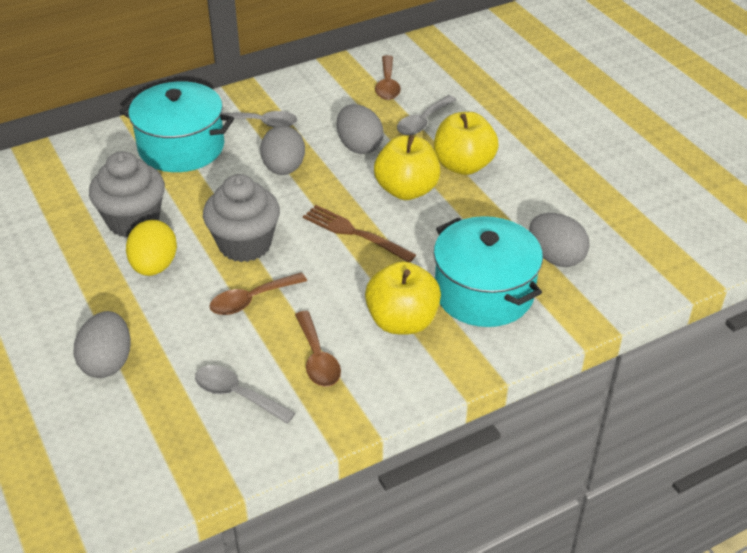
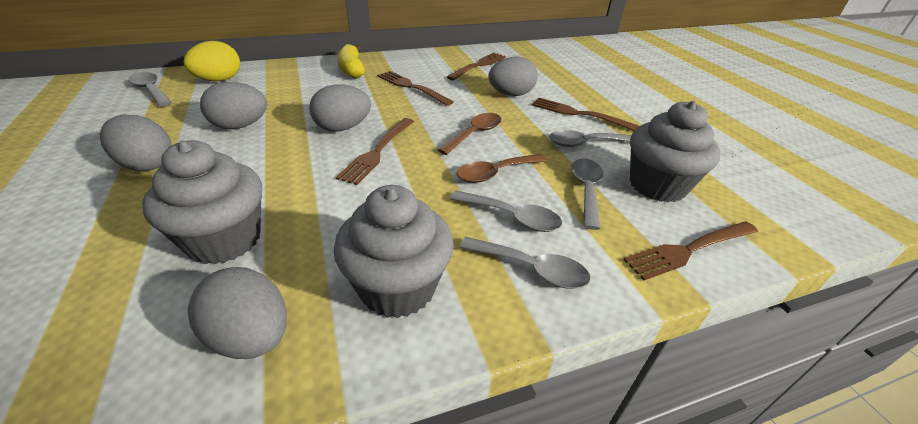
brown fork: 1 -> 5
brown spoon: 3 -> 2
grey cupcake: 2 -> 3
grey egg: 4 -> 5
grey spoon: 3 -> 5
turquoise pot: 2 -> 0
yellow apple: 3 -> 0
yellow banana: 0 -> 1

